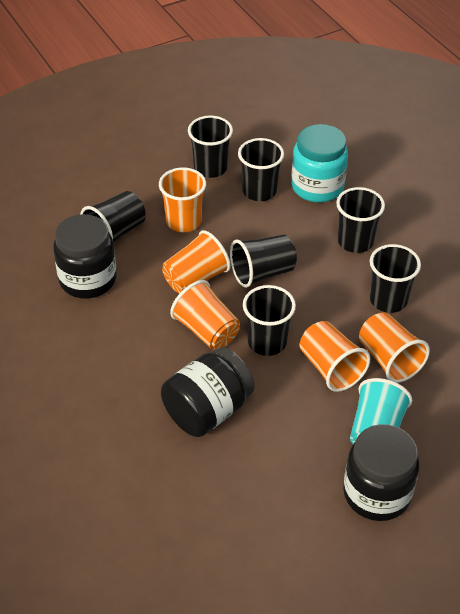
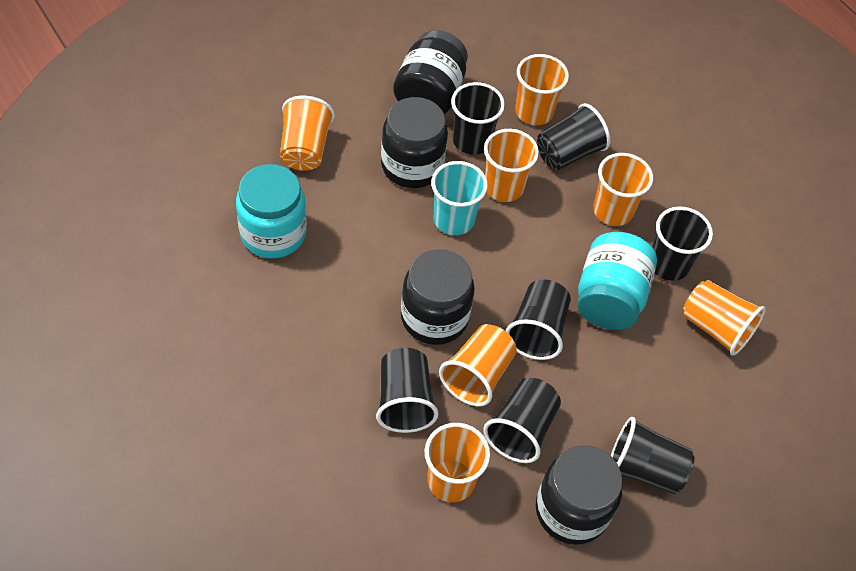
black jar: 3 -> 4
orange cup: 5 -> 7
turquoise jar: 1 -> 2

